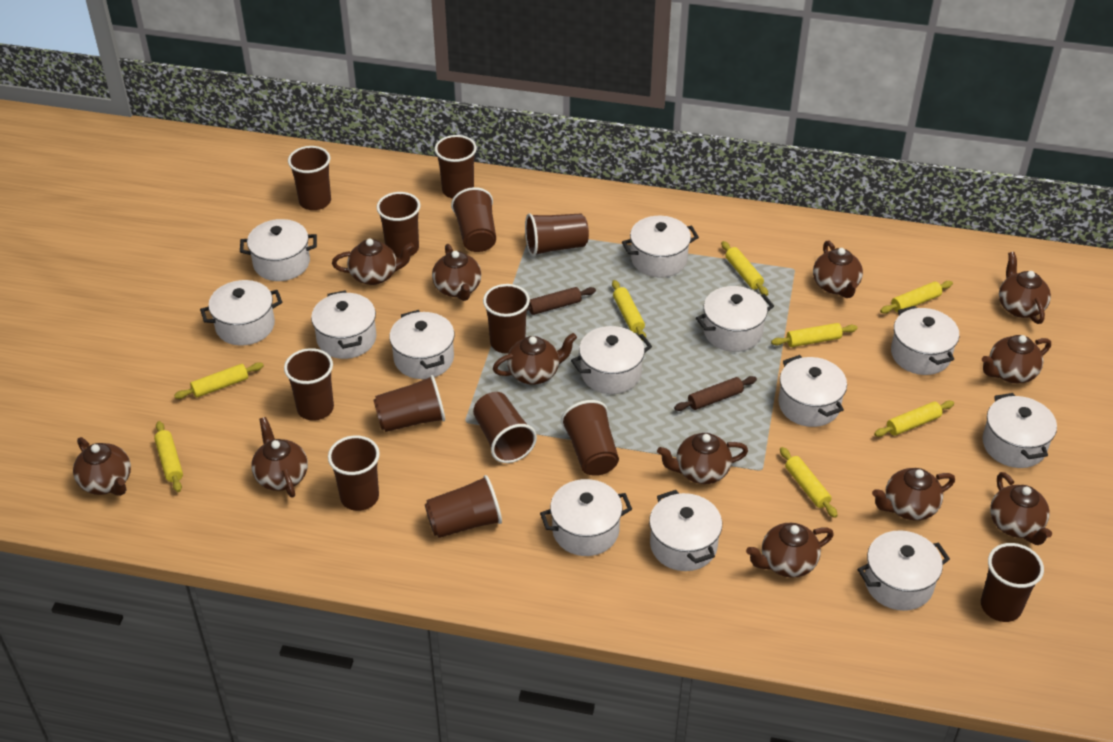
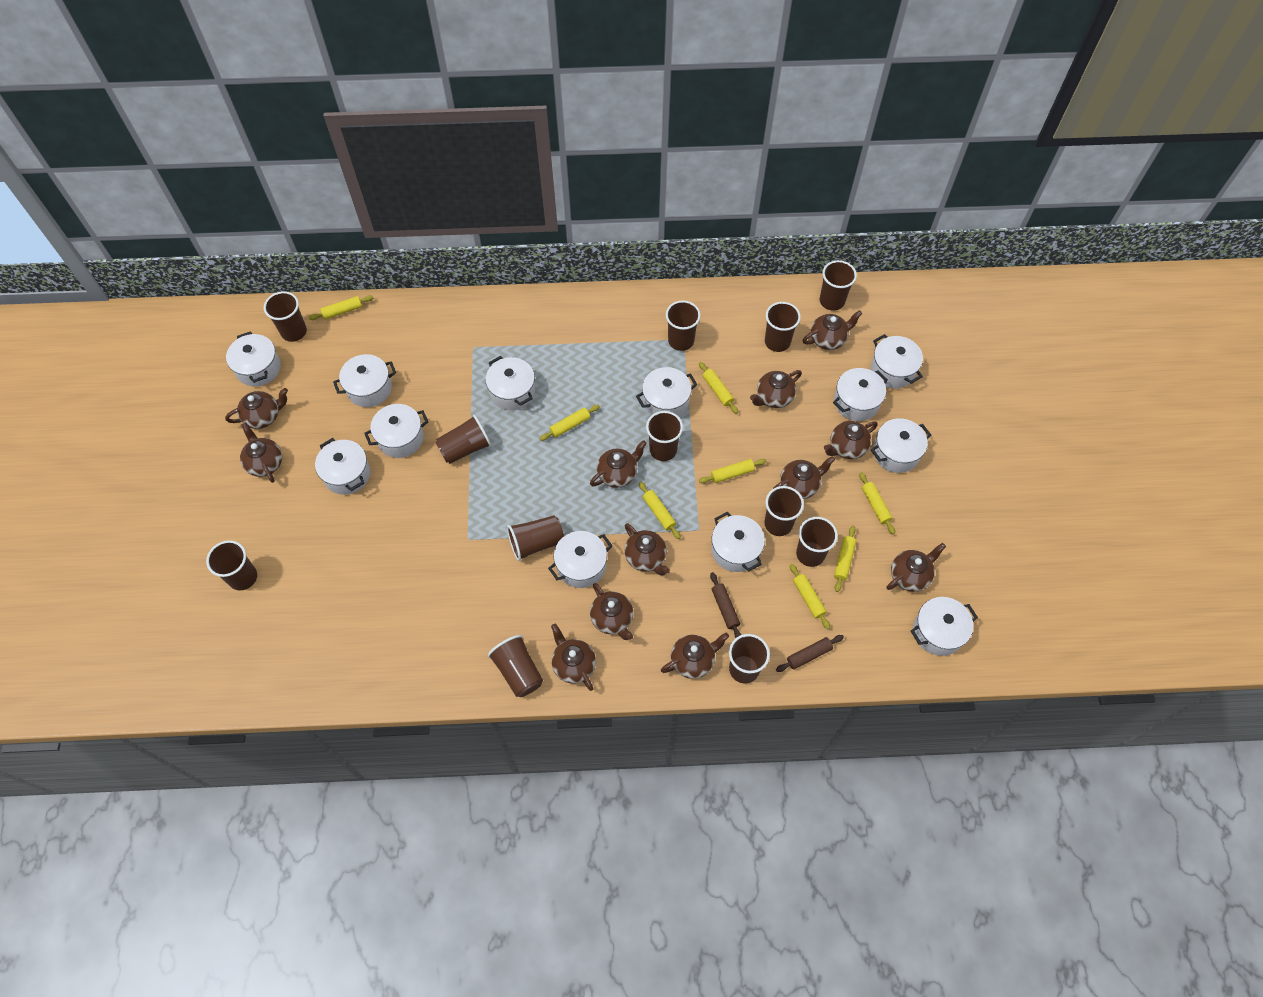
brown cup: 13 -> 12
white pot: 13 -> 12

